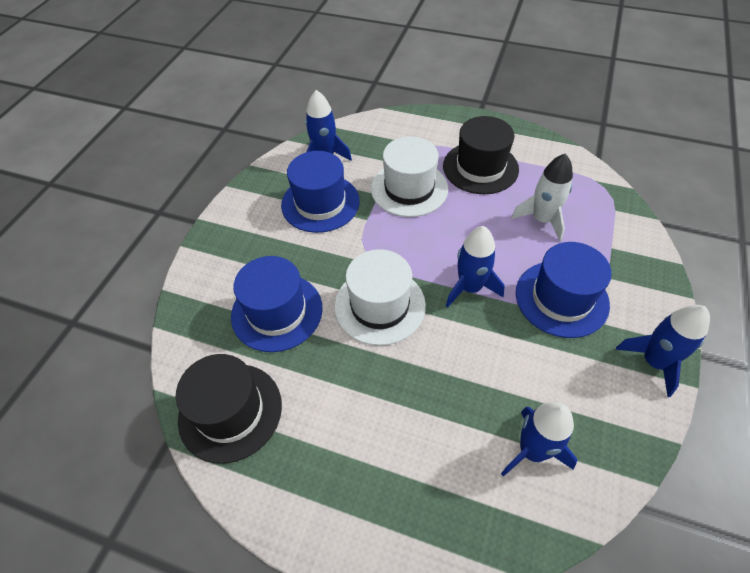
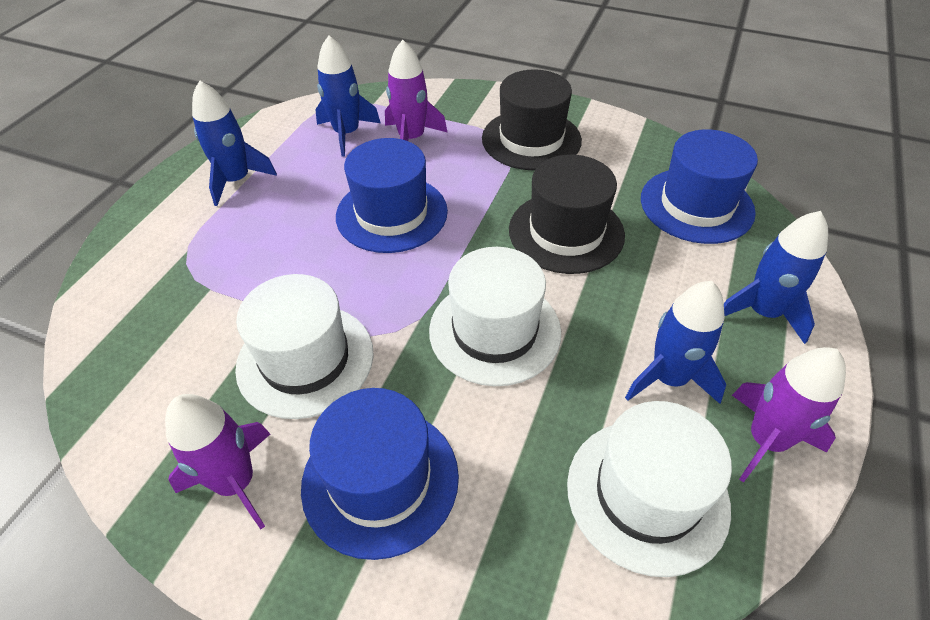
purple rocket: 0 -> 3
white hat: 2 -> 3
white rocket: 1 -> 0

